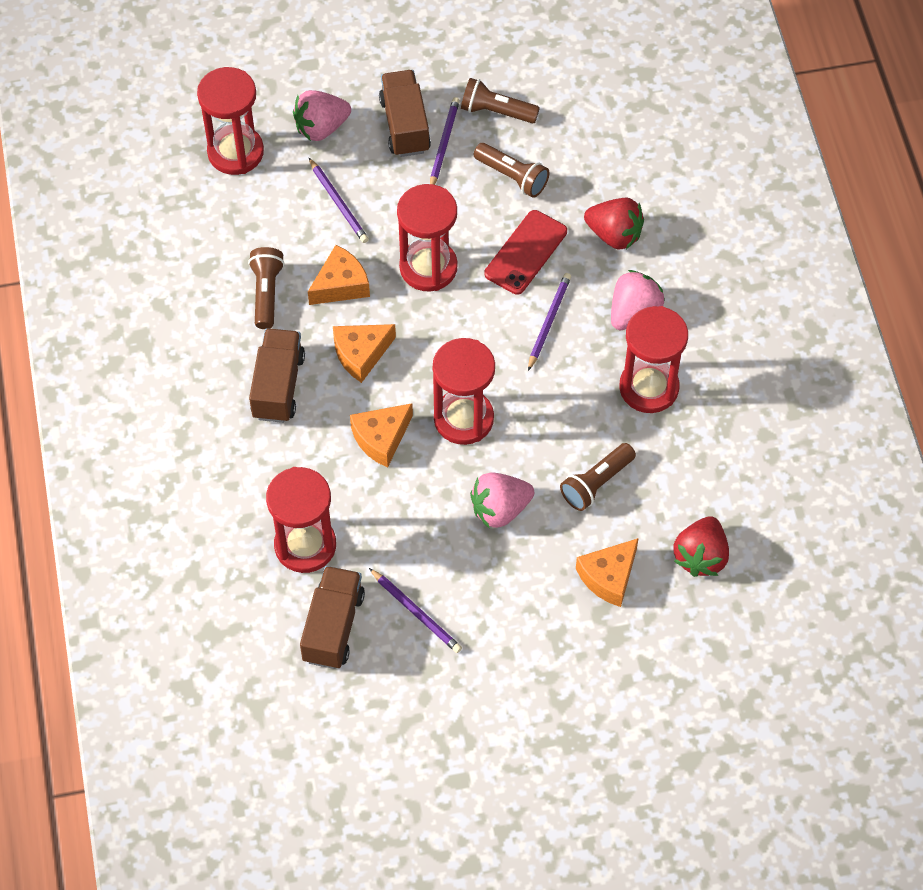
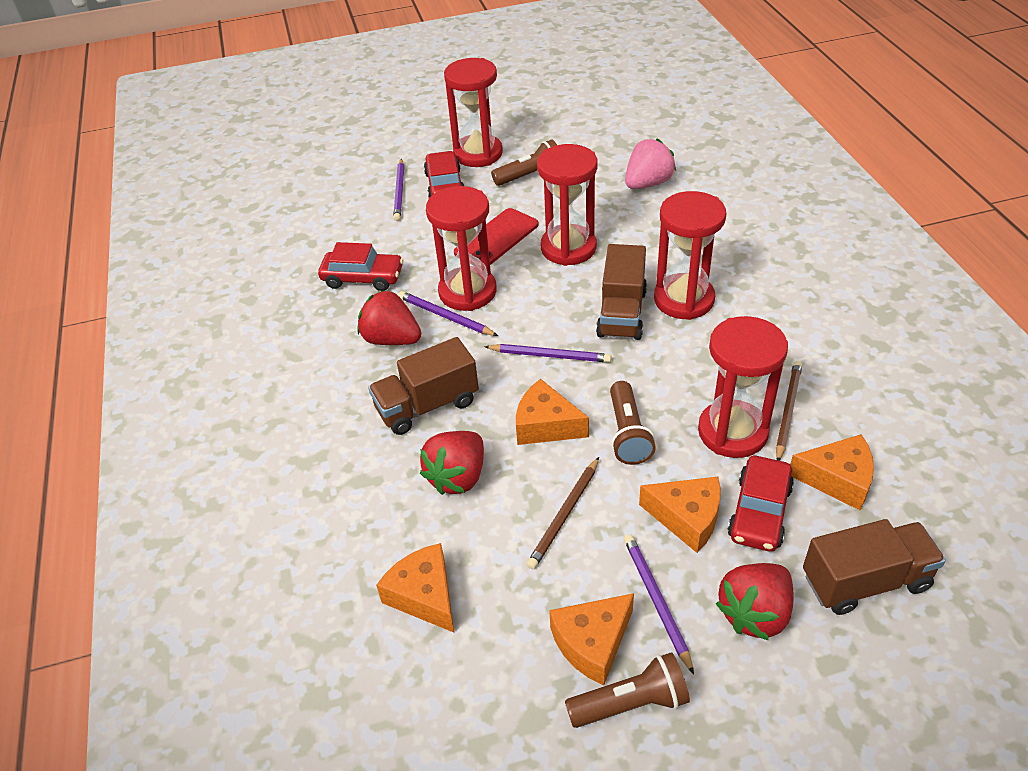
brown flashlight: 4 -> 3
brown pencil: 0 -> 2
orange cheese: 4 -> 5
pink strawberry: 3 -> 1
red car: 0 -> 3
red strawberry: 2 -> 3

